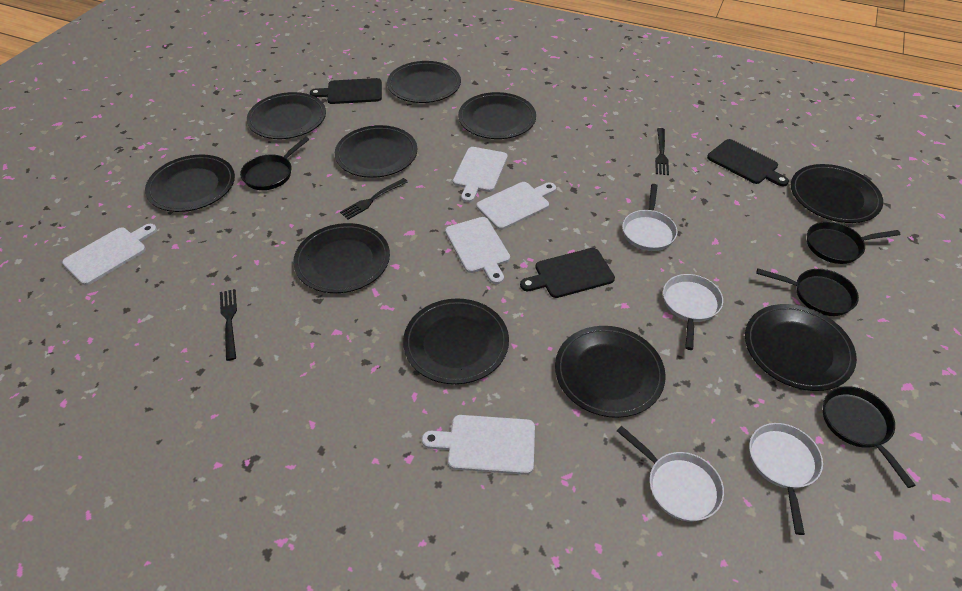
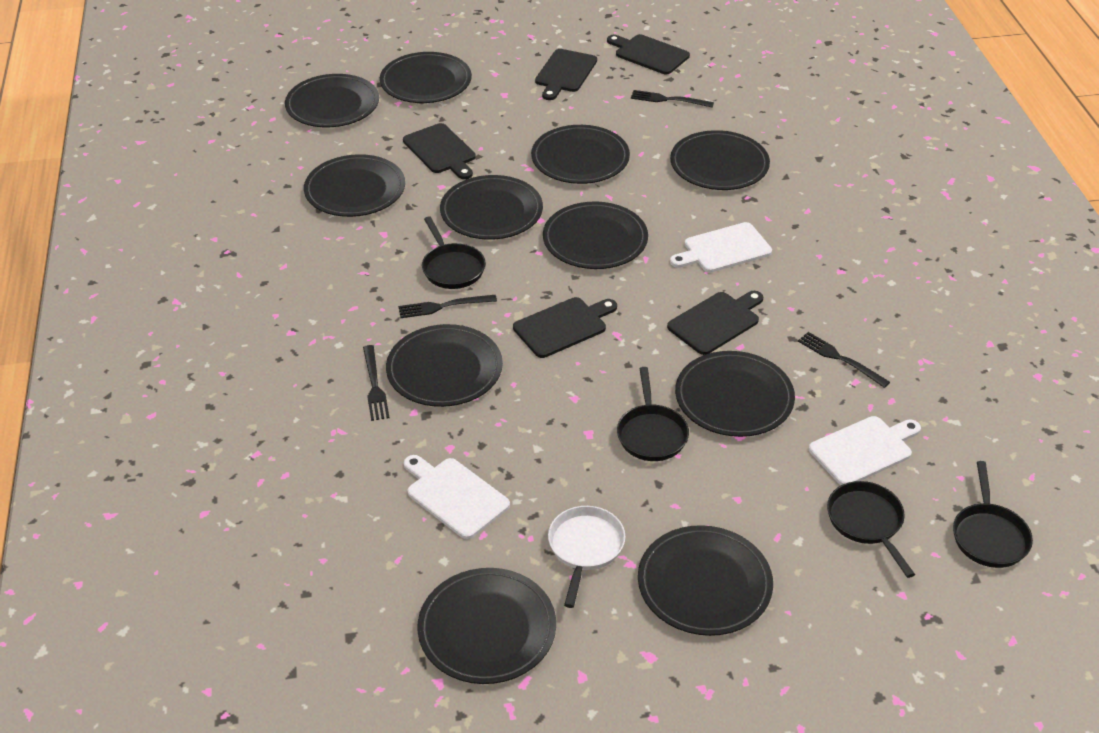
black cutting board: 3 -> 5
black fork: 3 -> 4
black plate: 10 -> 11
white cutting board: 5 -> 3
white pan: 4 -> 1

